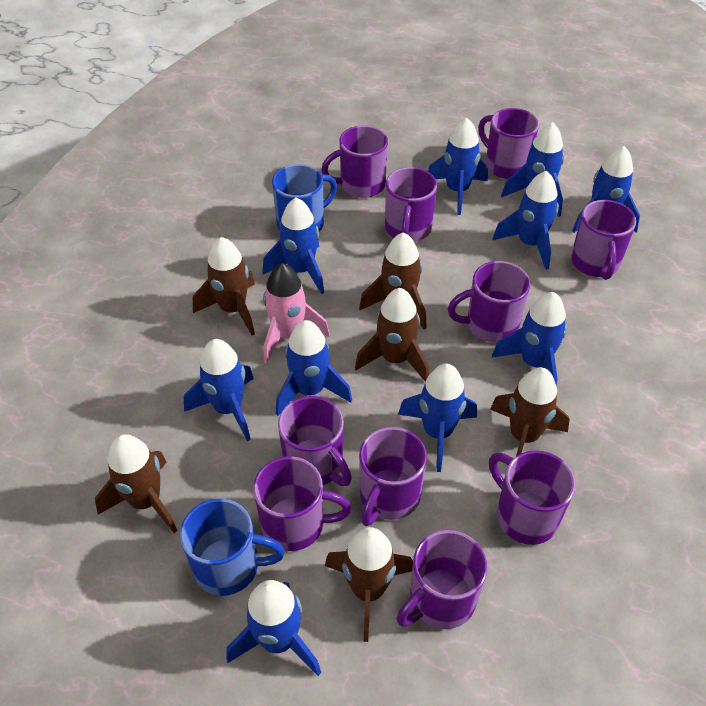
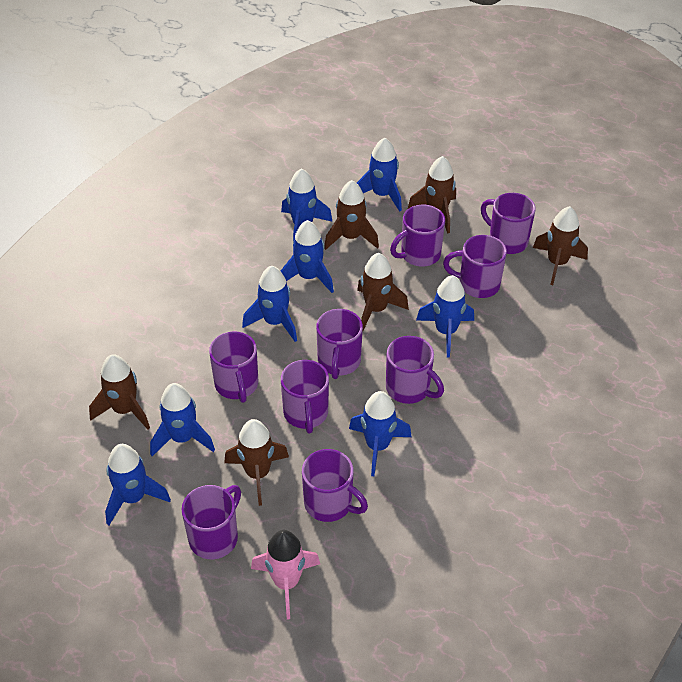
blue mug: 2 -> 0
blue rocket: 10 -> 8
purple mug: 10 -> 9

